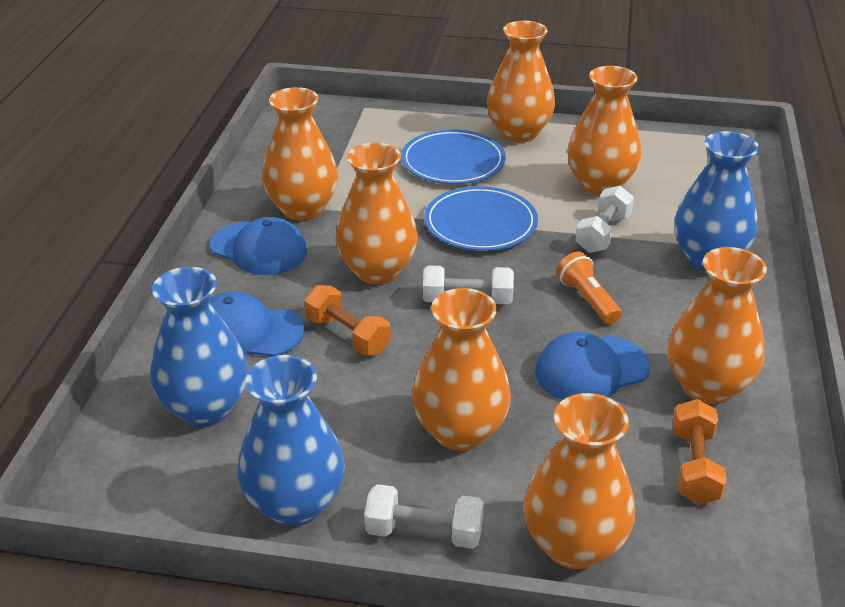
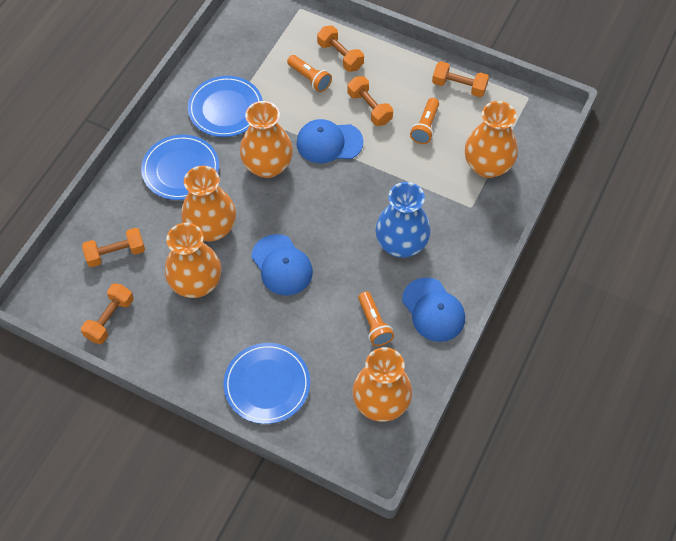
blue plate: 2 -> 3
blue vase: 3 -> 1
orange dumbbell: 2 -> 5
orange flashlight: 1 -> 3
orange vase: 7 -> 5
white dumbbell: 3 -> 0

